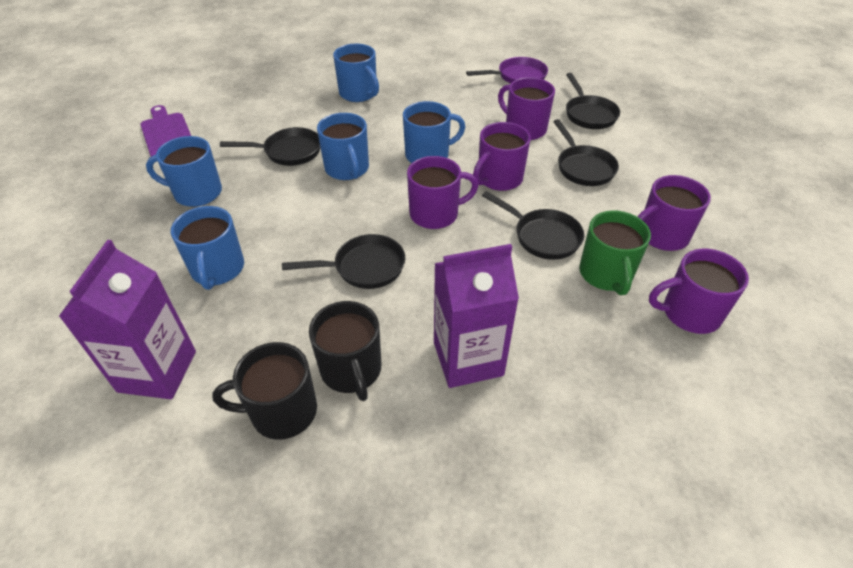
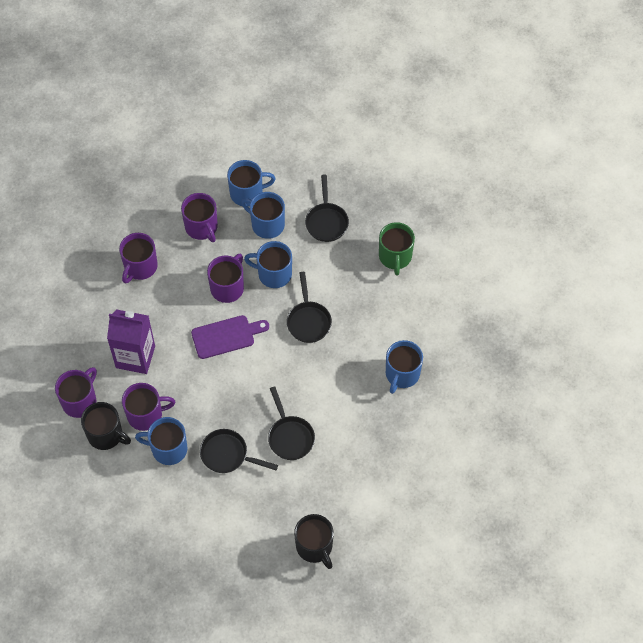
black pan: 5 -> 4
purple carton: 2 -> 1
purple pan: 1 -> 0

